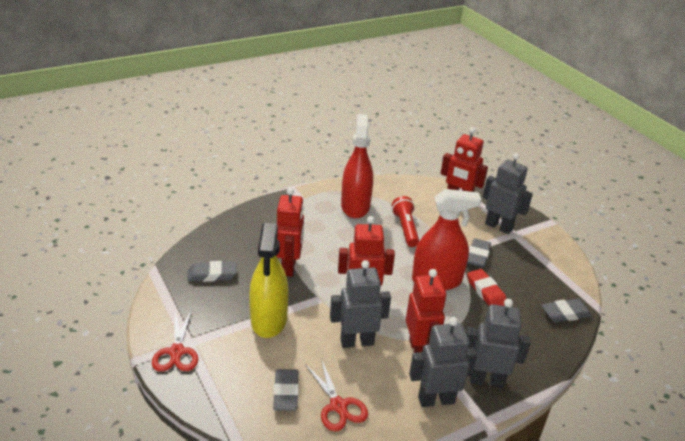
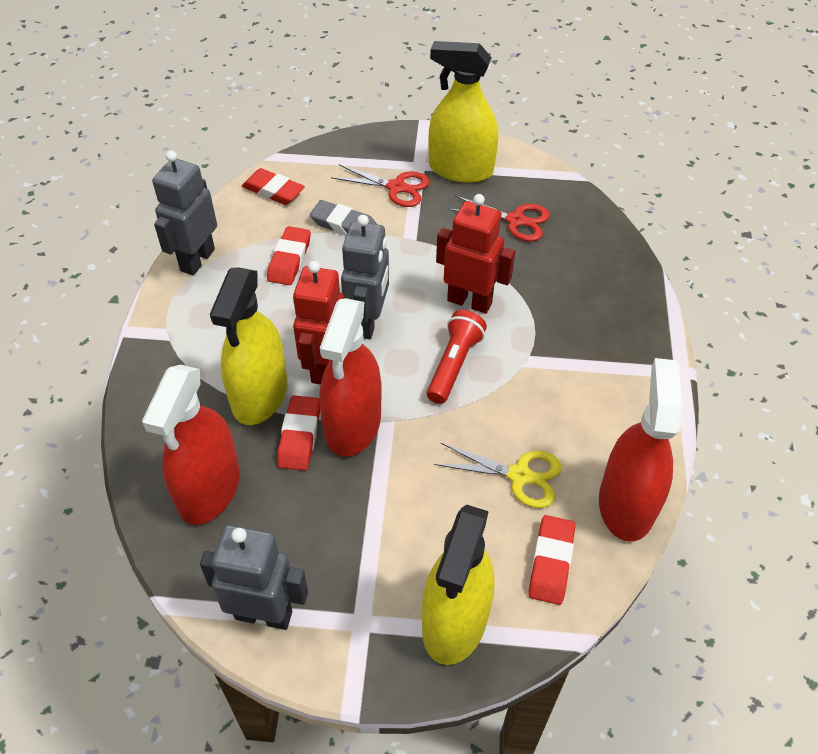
grey eraser: 4 -> 1
grey robot: 4 -> 3
red eraser: 1 -> 4
red robot: 4 -> 2
red spray bottle: 2 -> 3
yellow scissors: 0 -> 1
yellow spray bottle: 1 -> 3

